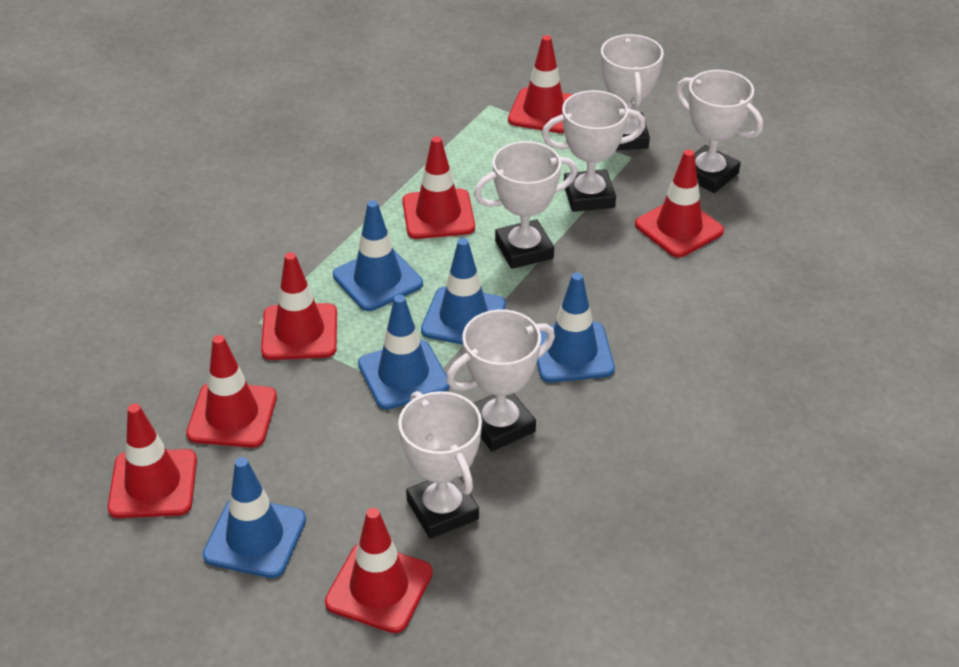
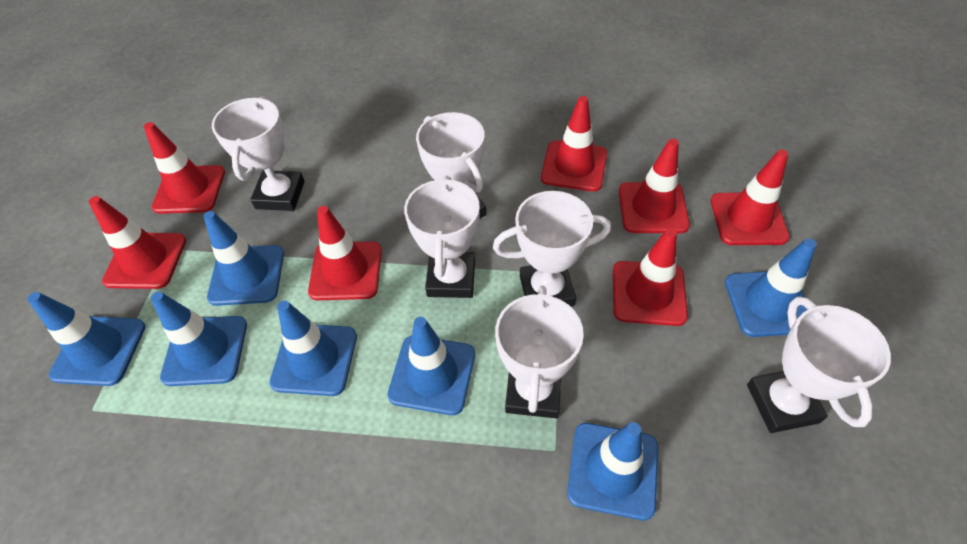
blue traffic cone: 5 -> 7

